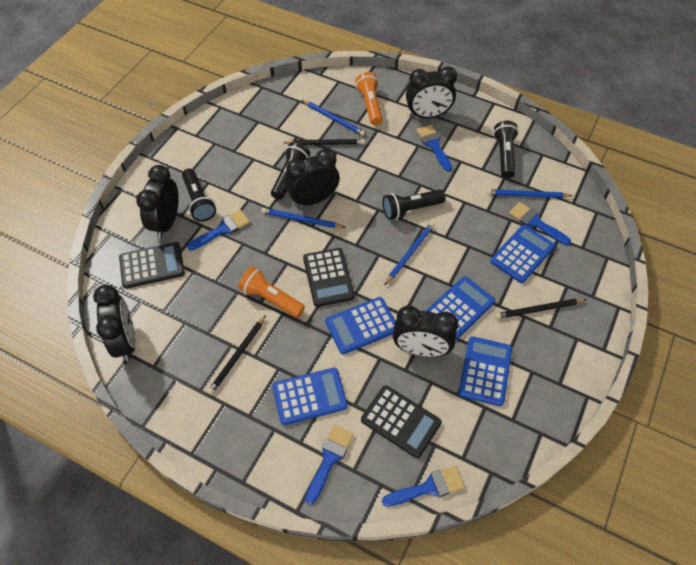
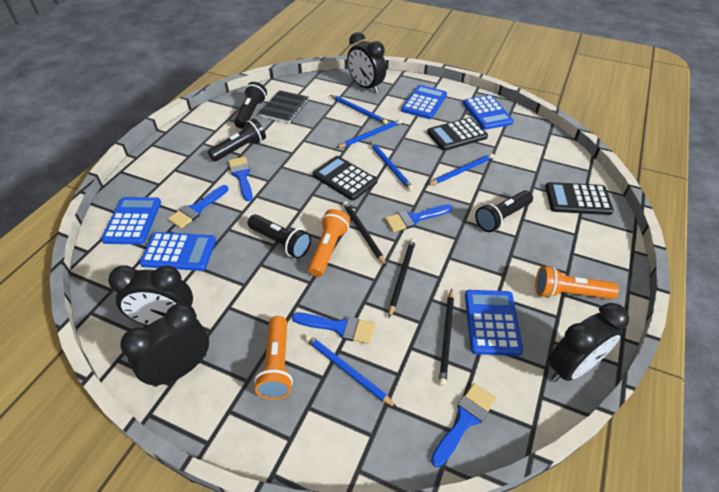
black clock: 5 -> 4
black notebook: 0 -> 1
blue pencil: 4 -> 5
orange flashlight: 2 -> 3

